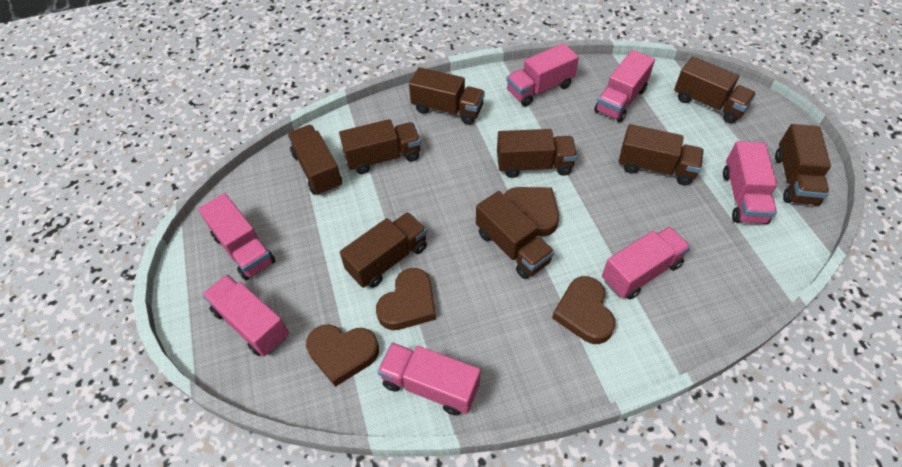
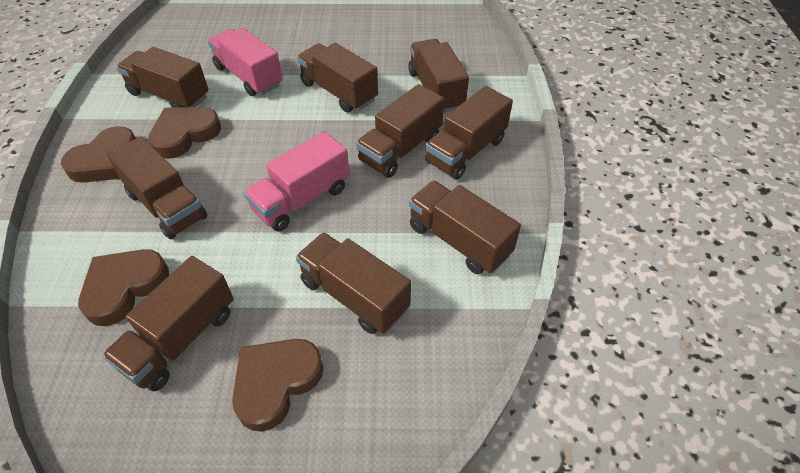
pink truck: 7 -> 2

